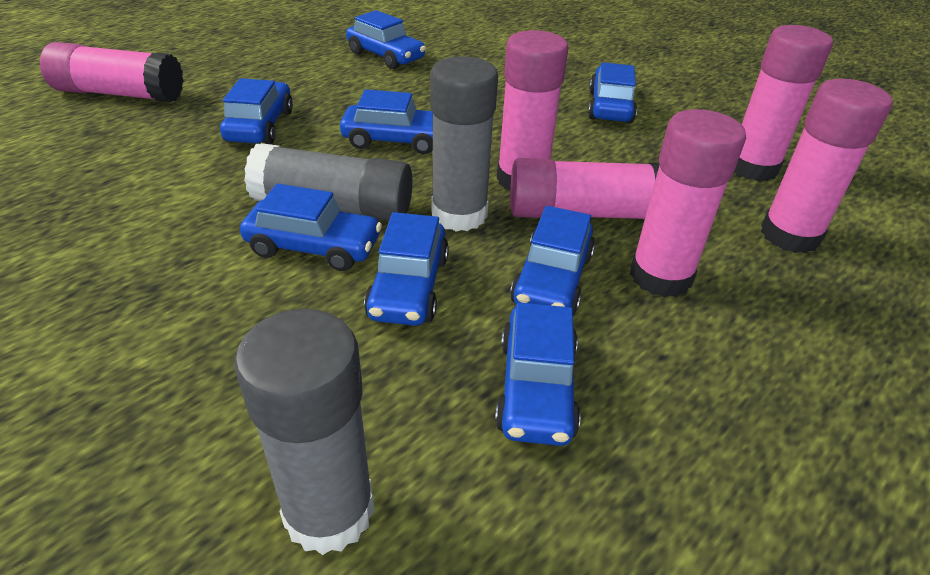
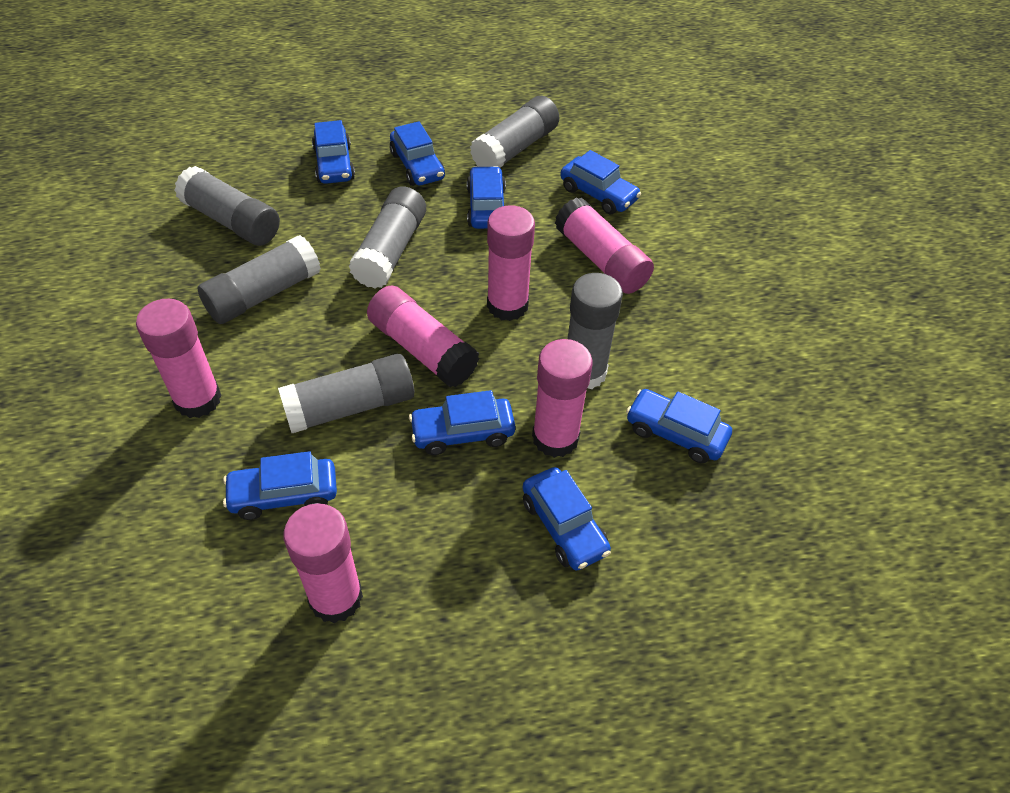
grey glue stick: 3 -> 6

